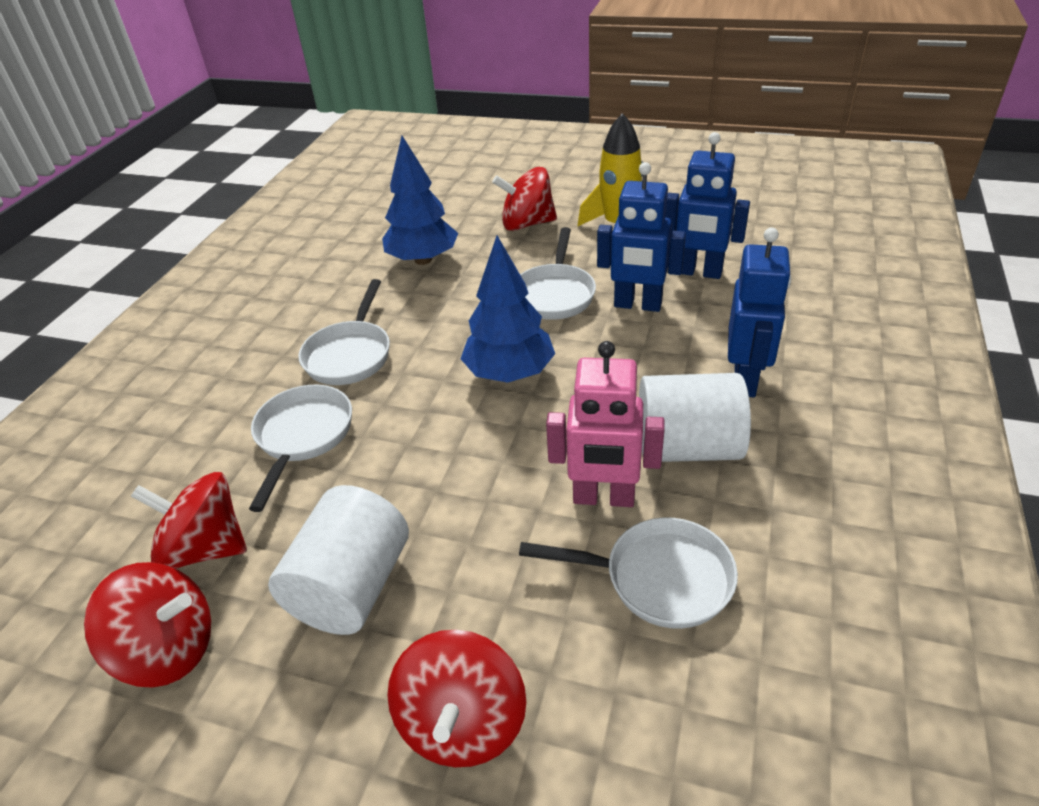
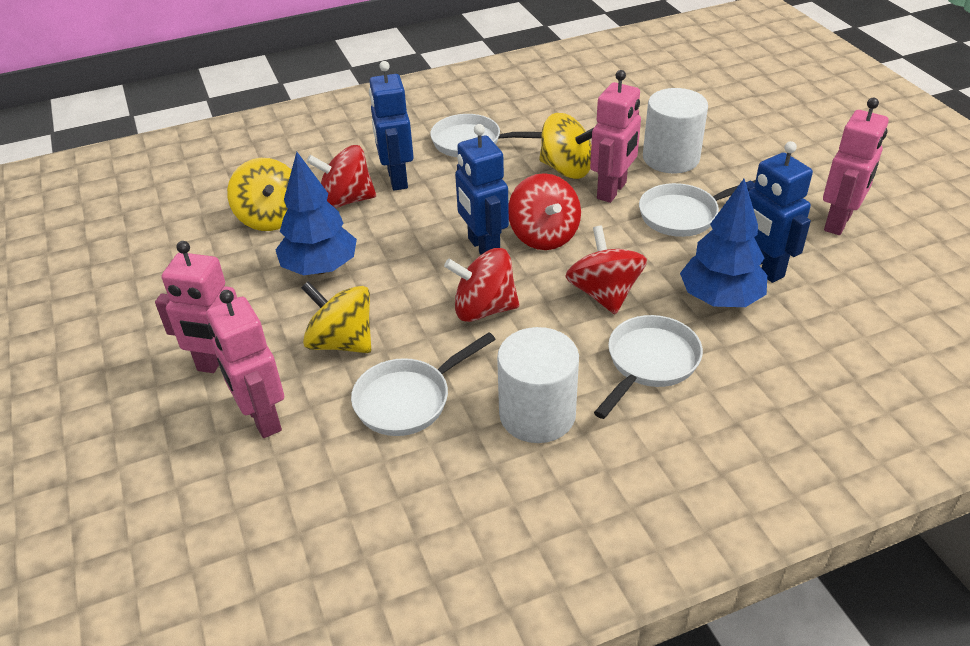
pink robot: 1 -> 4
yellow rocket: 1 -> 0
yellow spinning top: 0 -> 3

